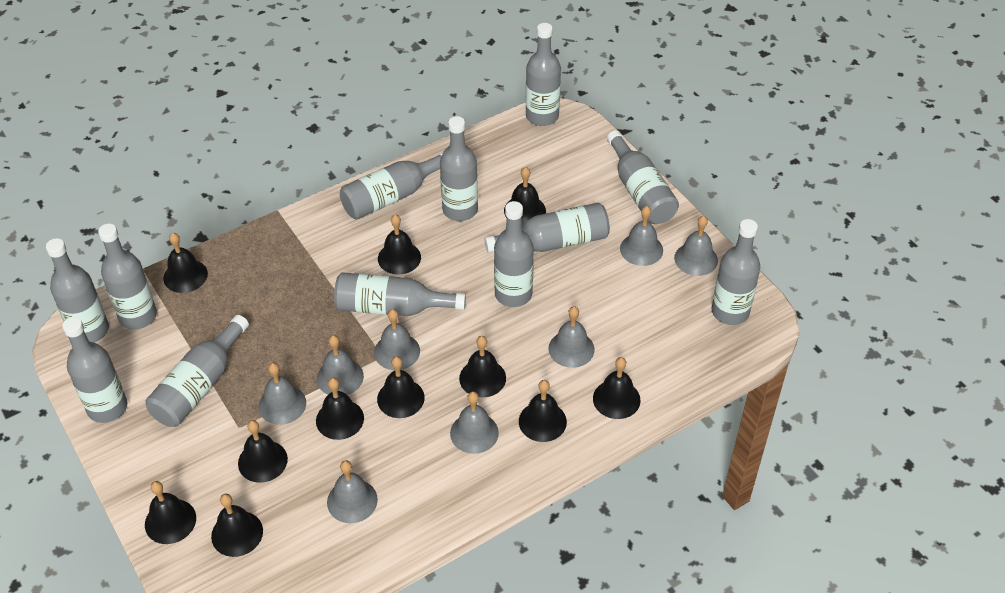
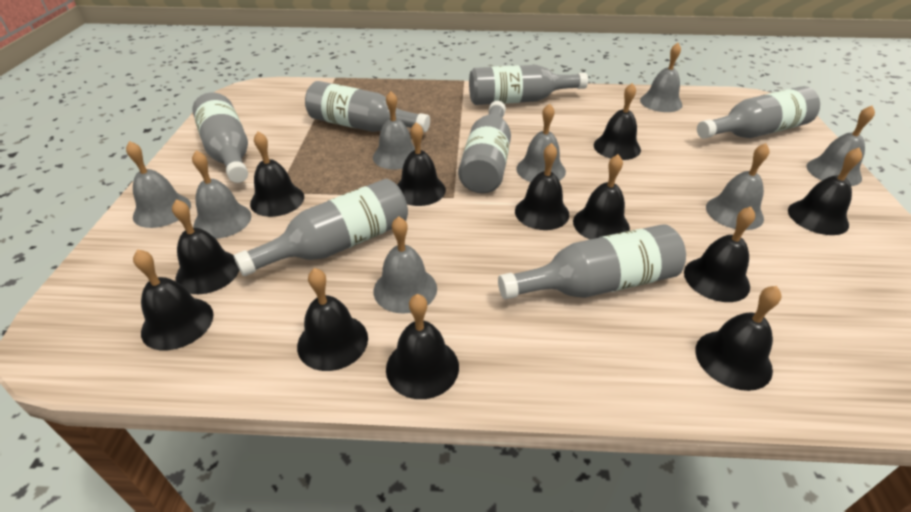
black bell: 11 -> 12
grey bottle: 12 -> 7

